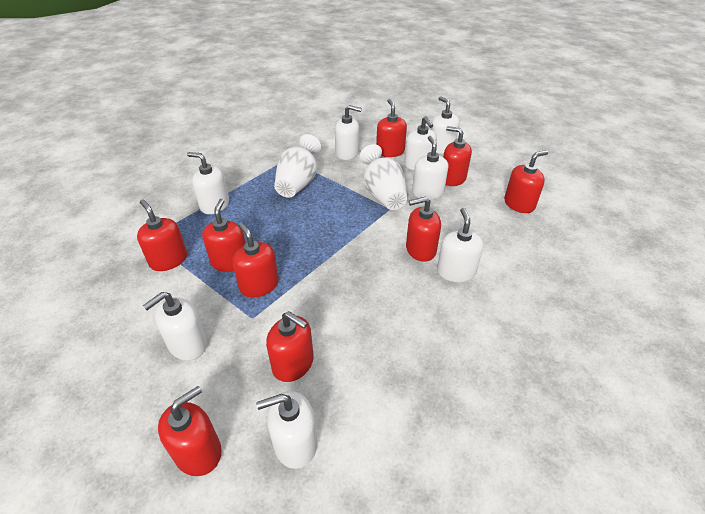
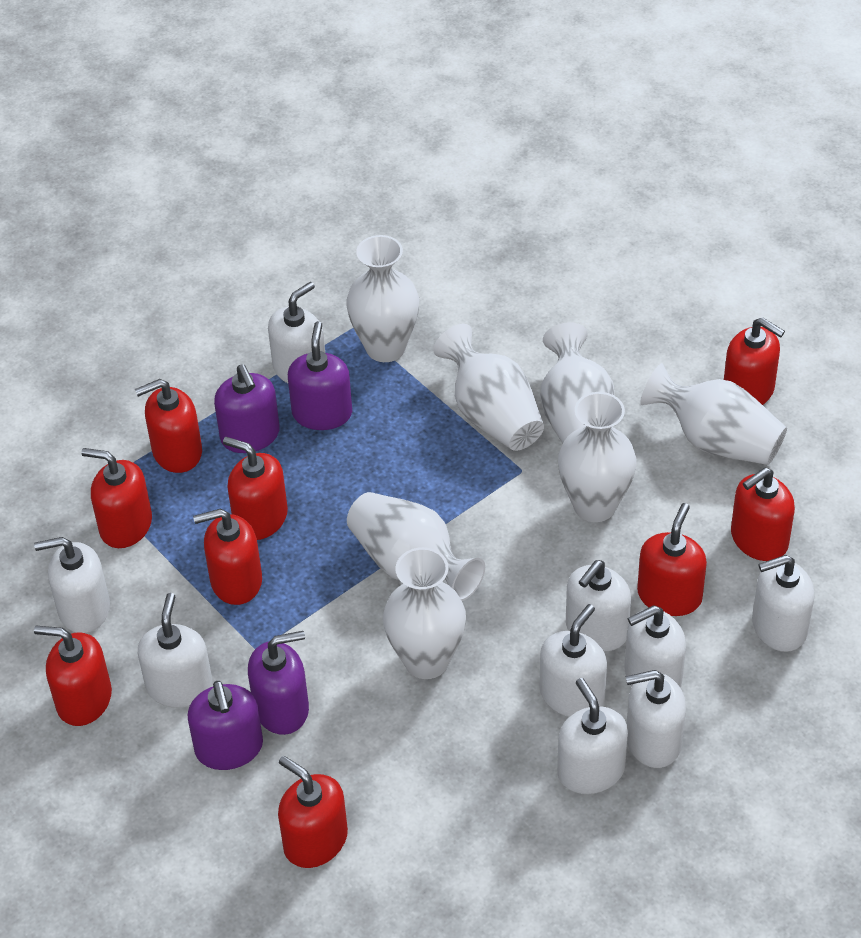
purple soap dispenser: 0 -> 4
white soap dispenser: 8 -> 9
white vase: 2 -> 7

